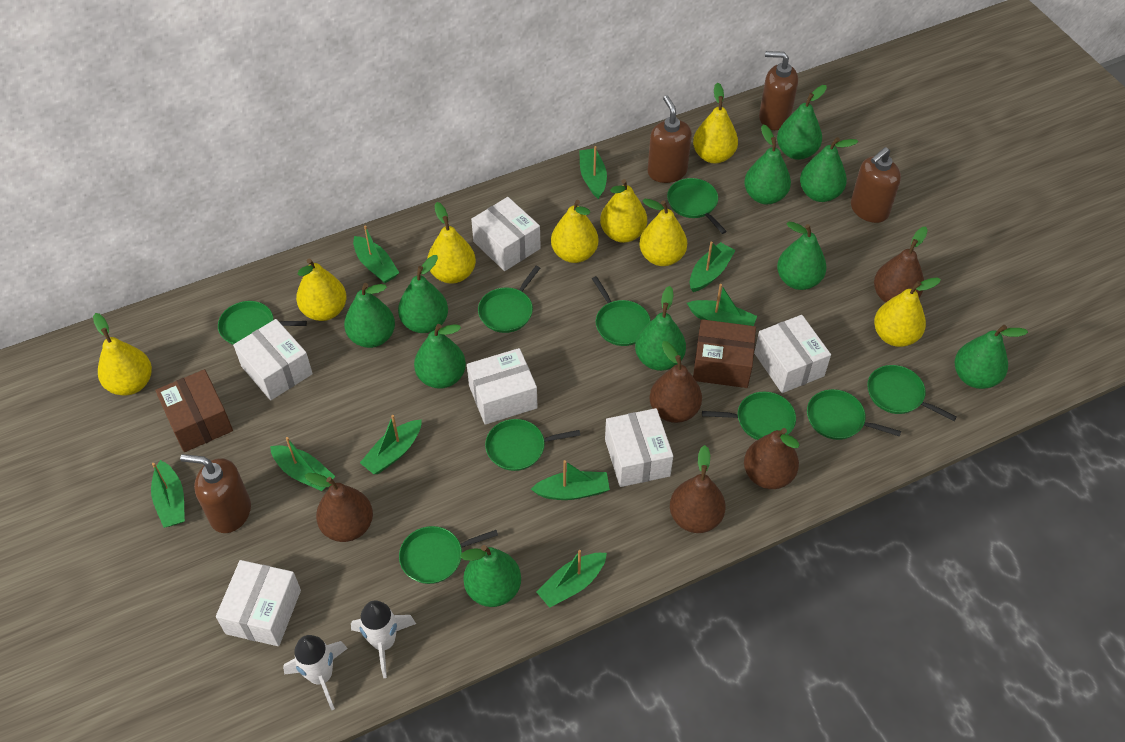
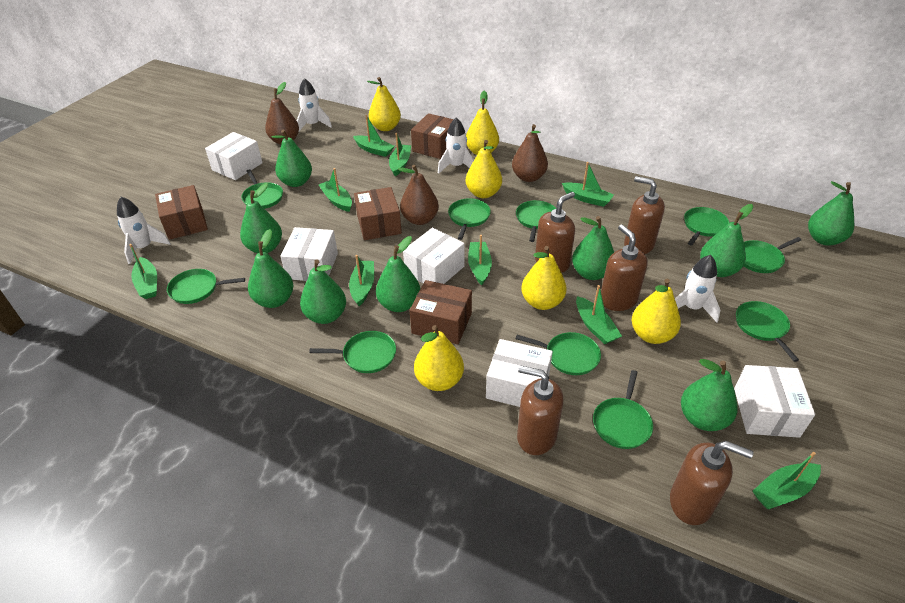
brown box: 2 -> 4
brown pear: 5 -> 3
brown soap dispenser: 4 -> 5
green pan: 9 -> 10
green pear: 10 -> 9
white box: 6 -> 5
white rocket: 2 -> 4
yellow pear: 8 -> 6

